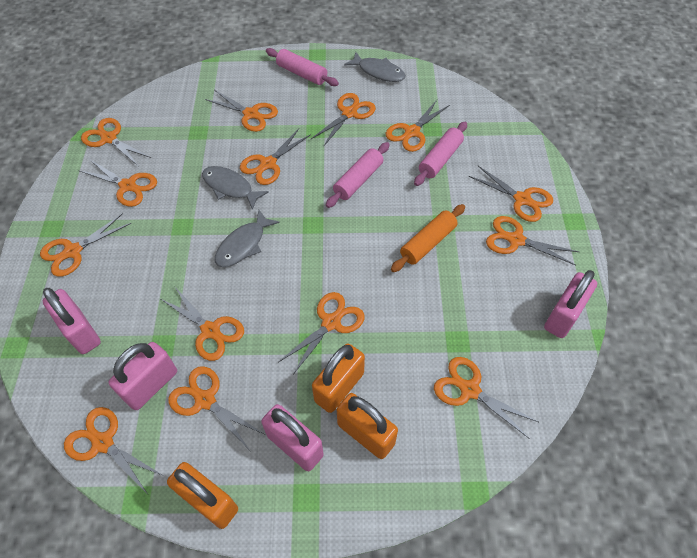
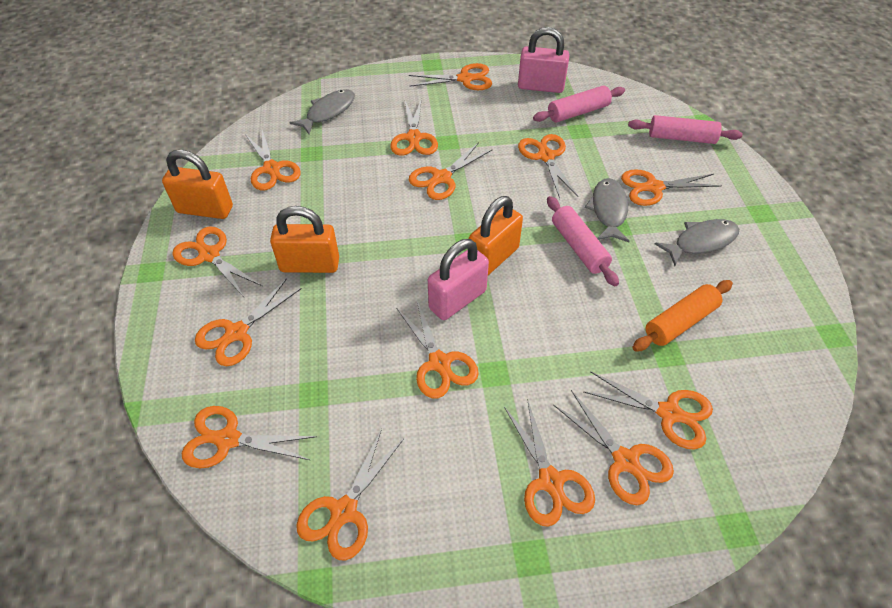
pink padlock: 4 -> 2

